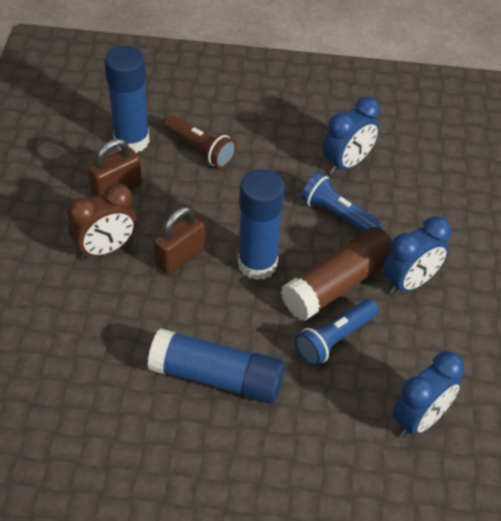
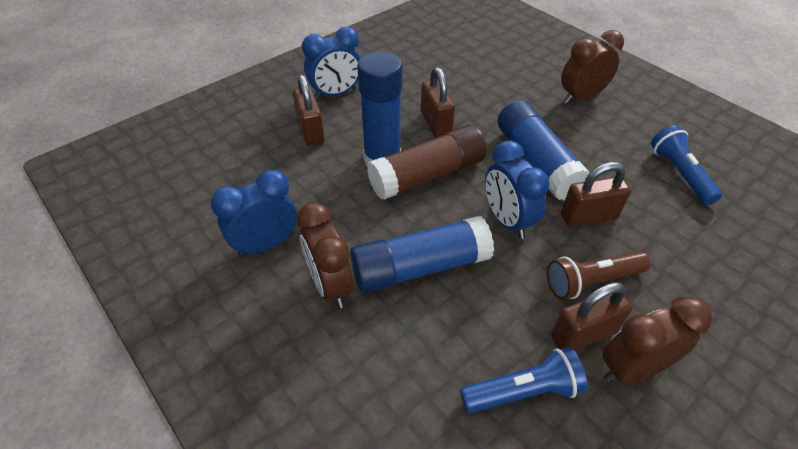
brown clock: 1 -> 3
brown padlock: 2 -> 4

